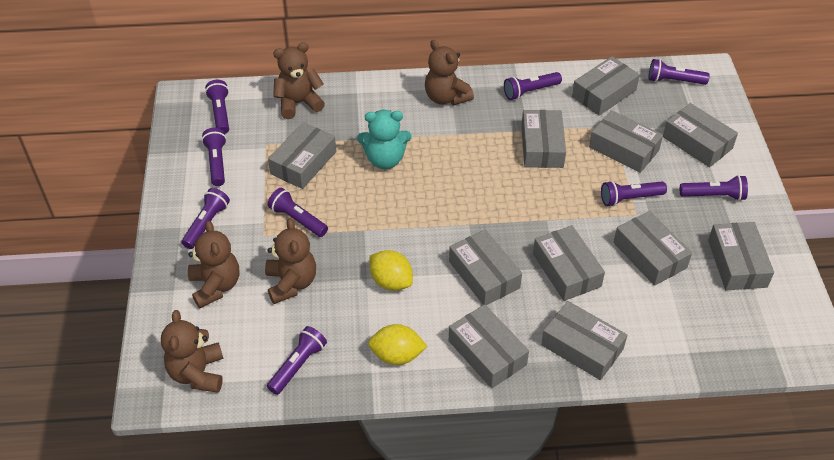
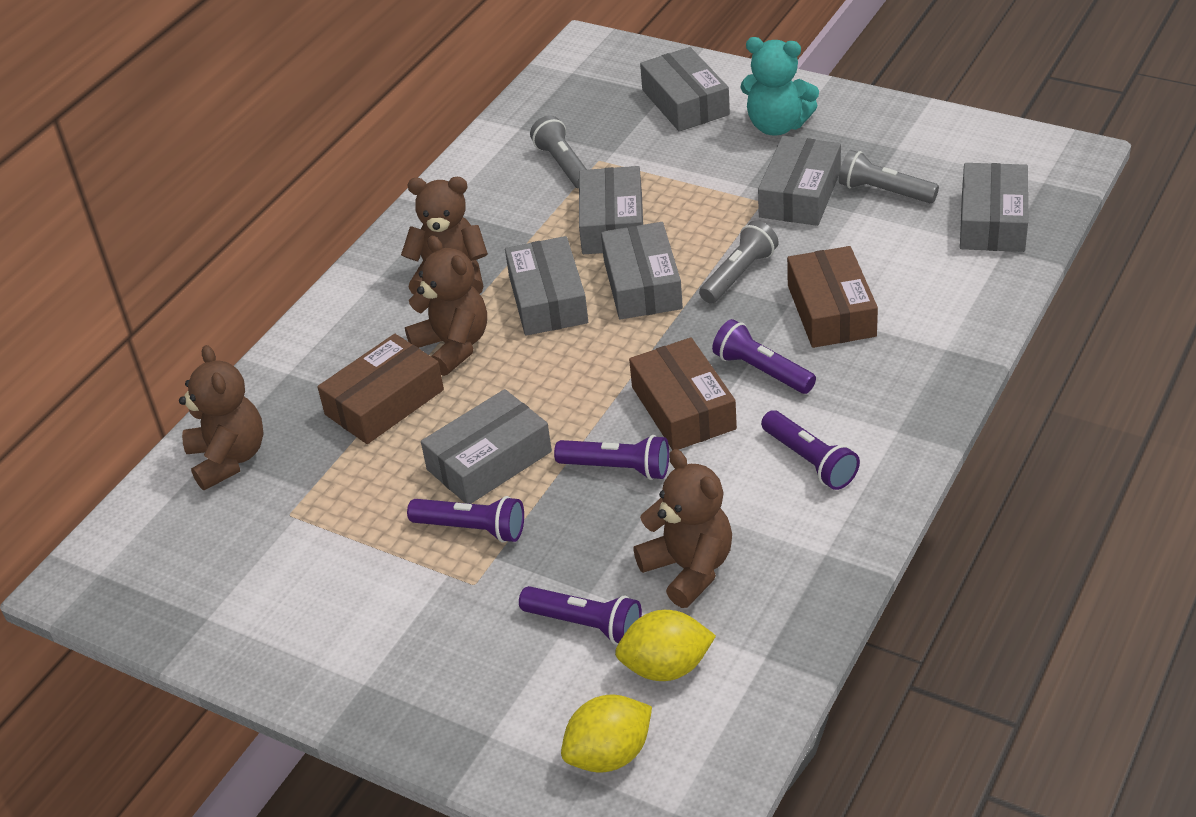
brown box: 0 -> 3
brown teddy bear: 5 -> 4
grey box: 11 -> 7
grey flashlight: 0 -> 3
purple flashlight: 9 -> 5

